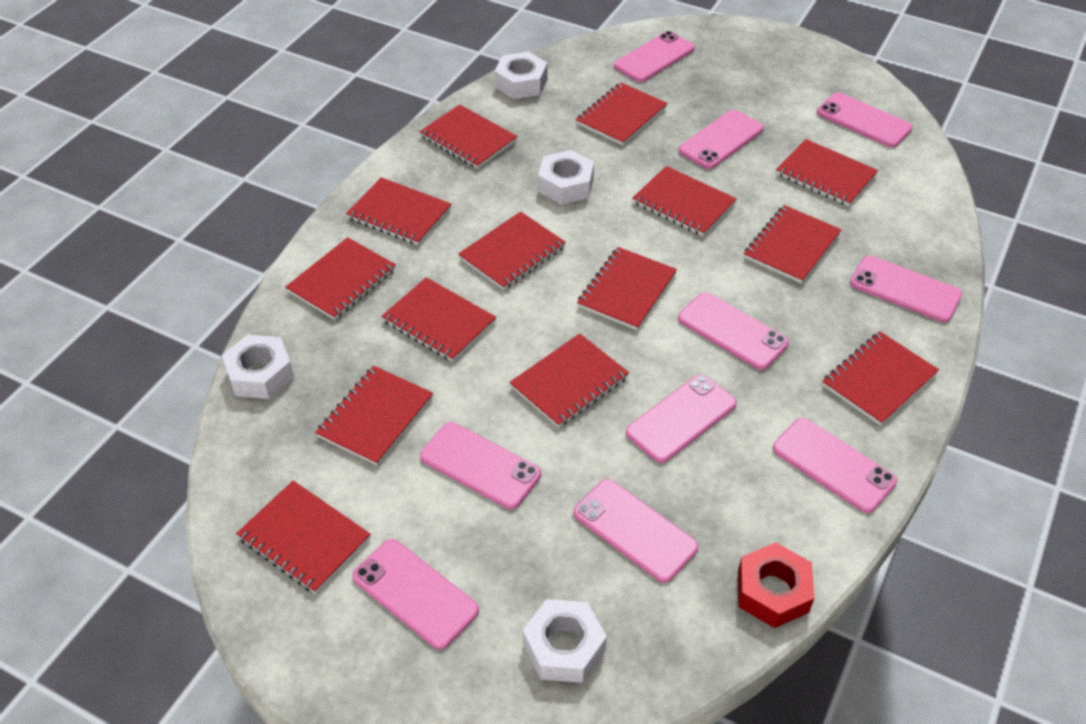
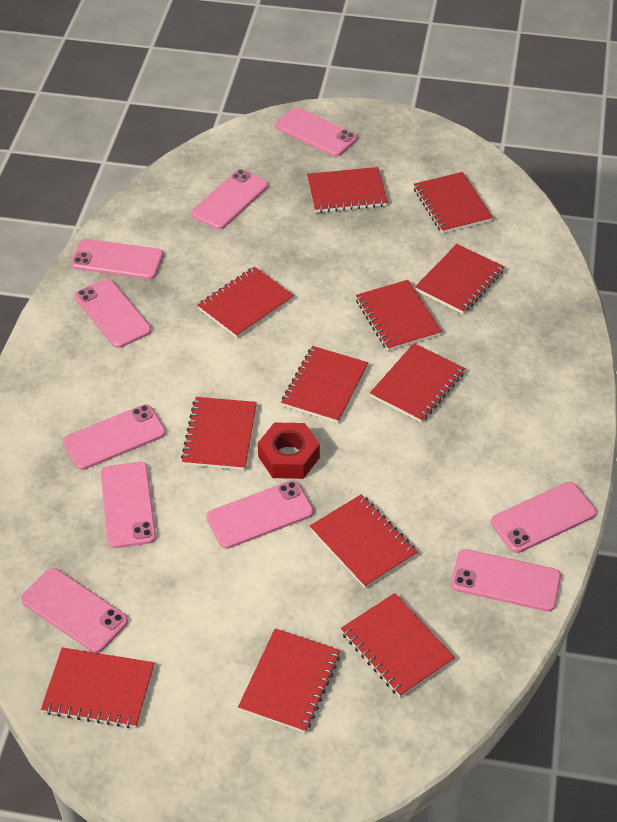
red notebook: 14 -> 12
white nut: 4 -> 0

